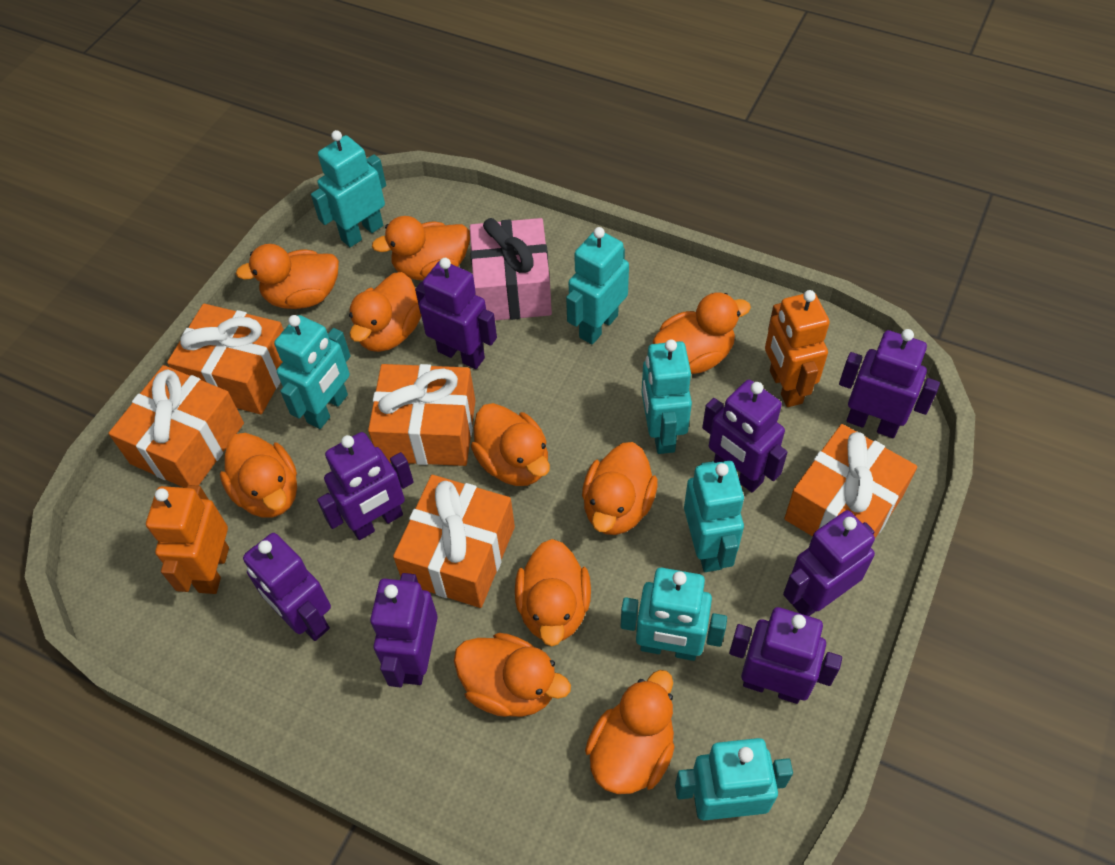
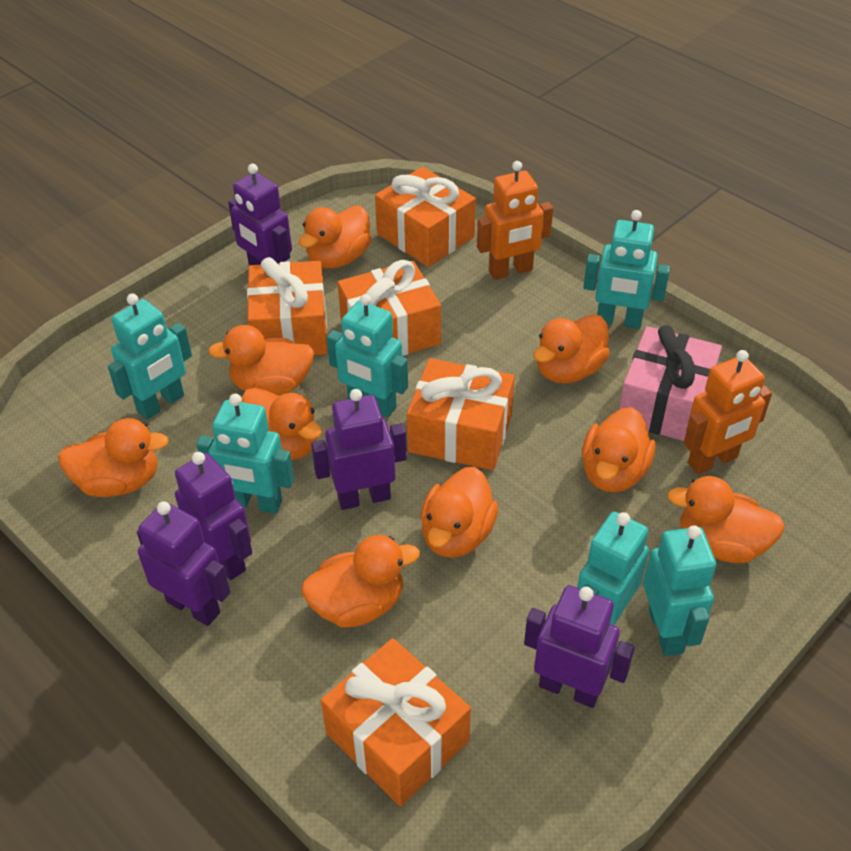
orange duck: 10 -> 9
purple robot: 8 -> 5
turquoise robot: 7 -> 6

